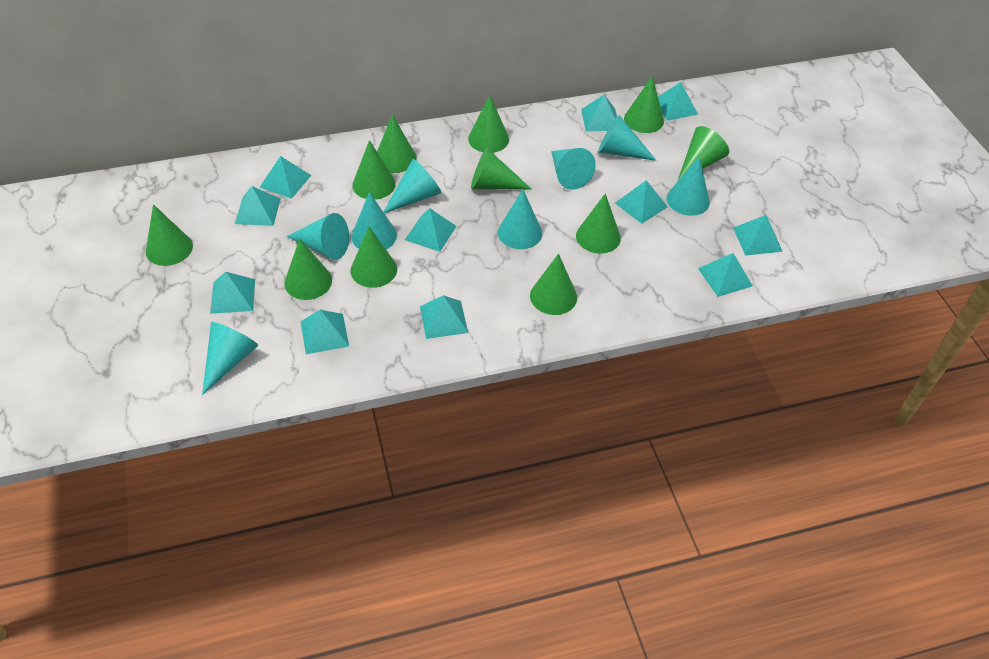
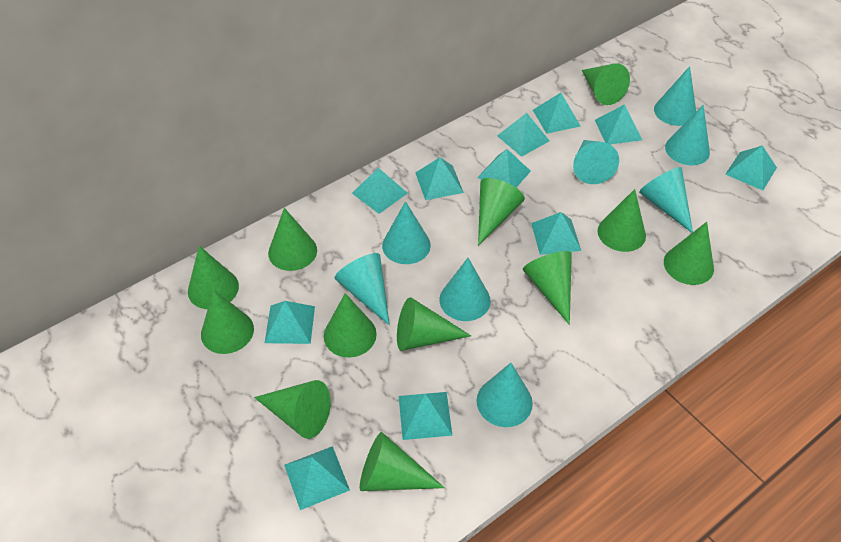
green cone: 11 -> 12

